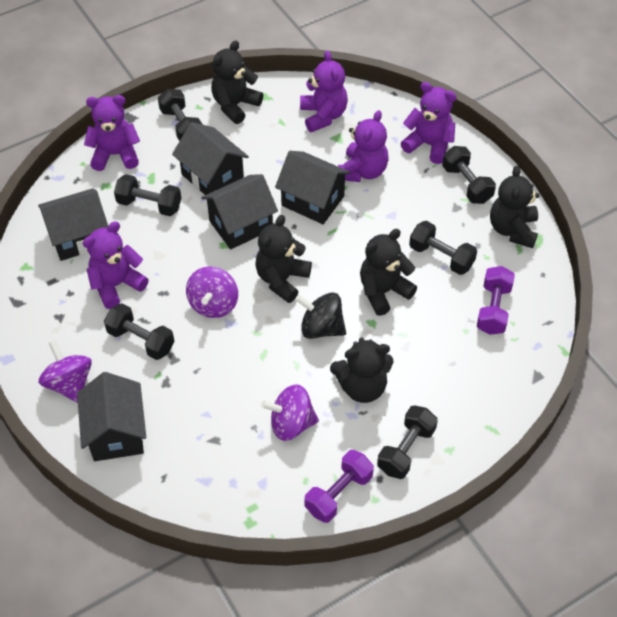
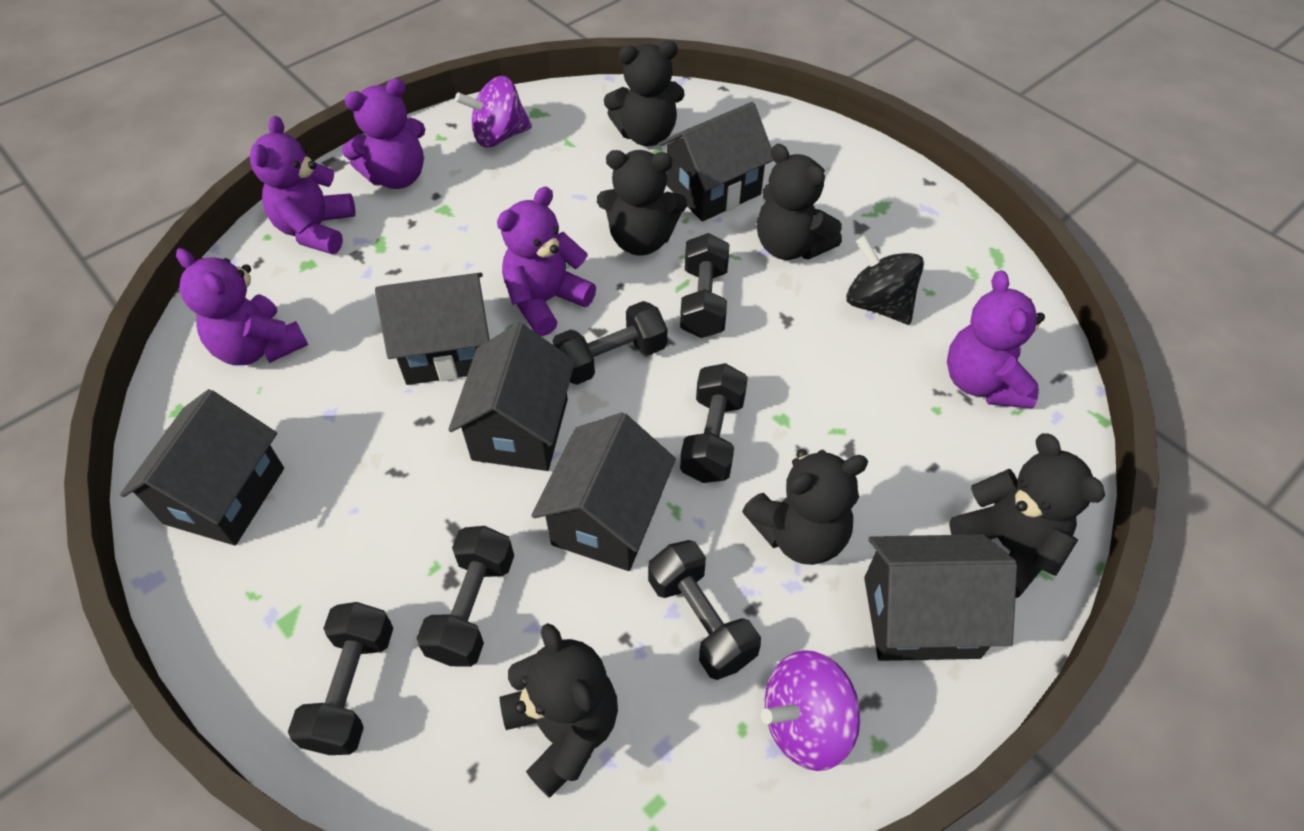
black house: 5 -> 6
black teddy bear: 5 -> 6
purple dumbbell: 2 -> 0
purple spinning top: 3 -> 2

